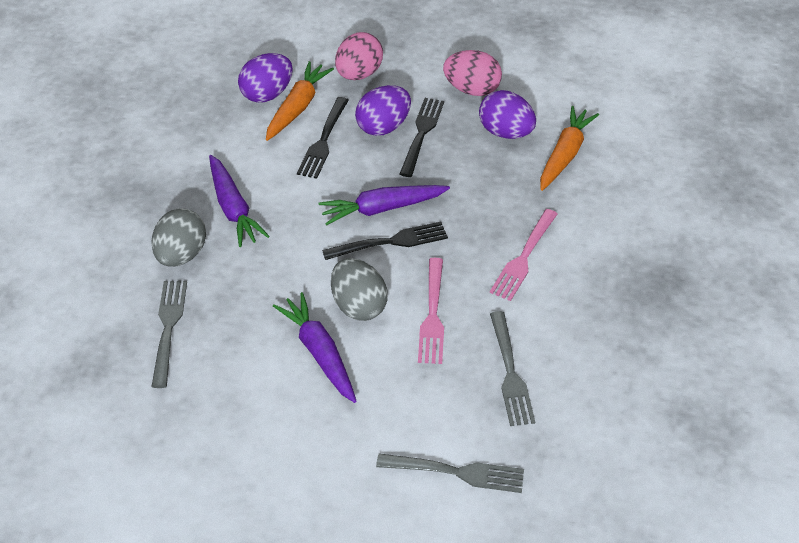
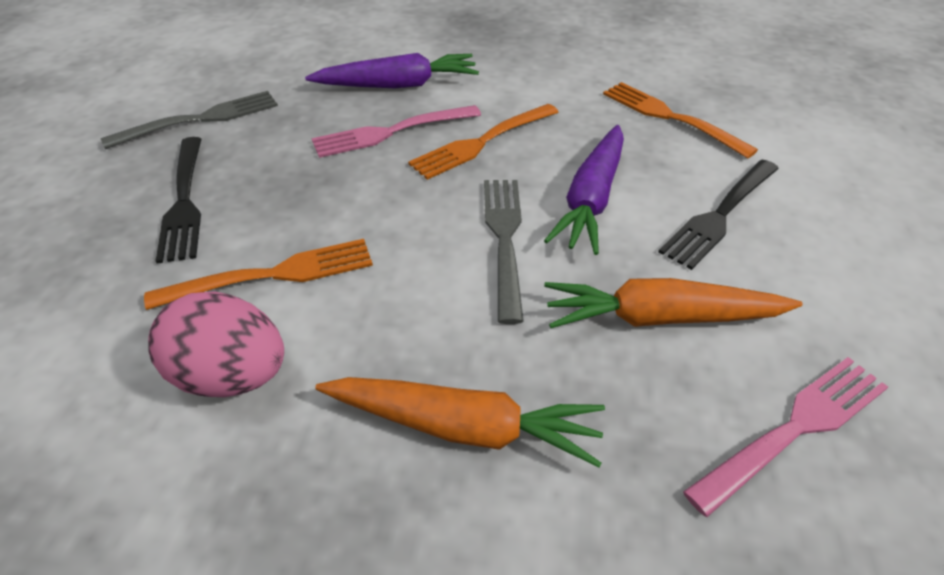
black fork: 3 -> 2
grey egg: 2 -> 0
grey fork: 3 -> 2
orange fork: 0 -> 3
pink egg: 2 -> 1
purple carrot: 3 -> 2
purple egg: 3 -> 0

